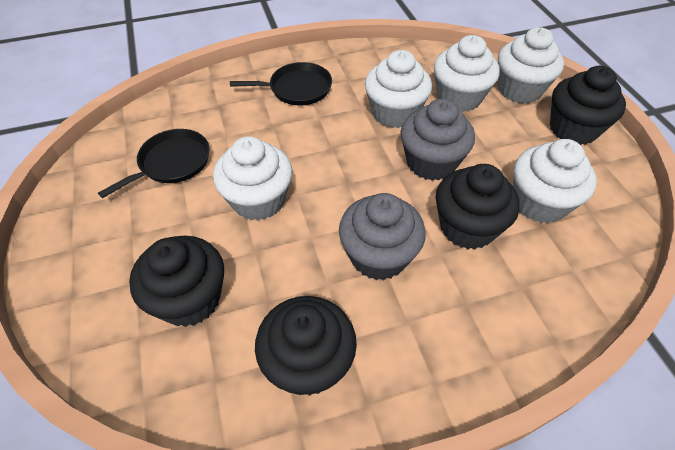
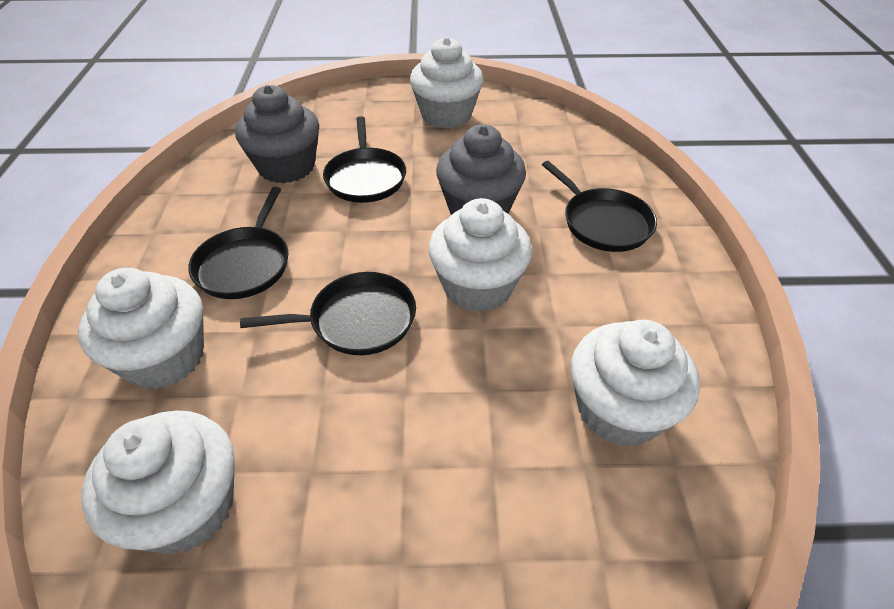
black cupcake: 4 -> 0
black pan: 2 -> 4

